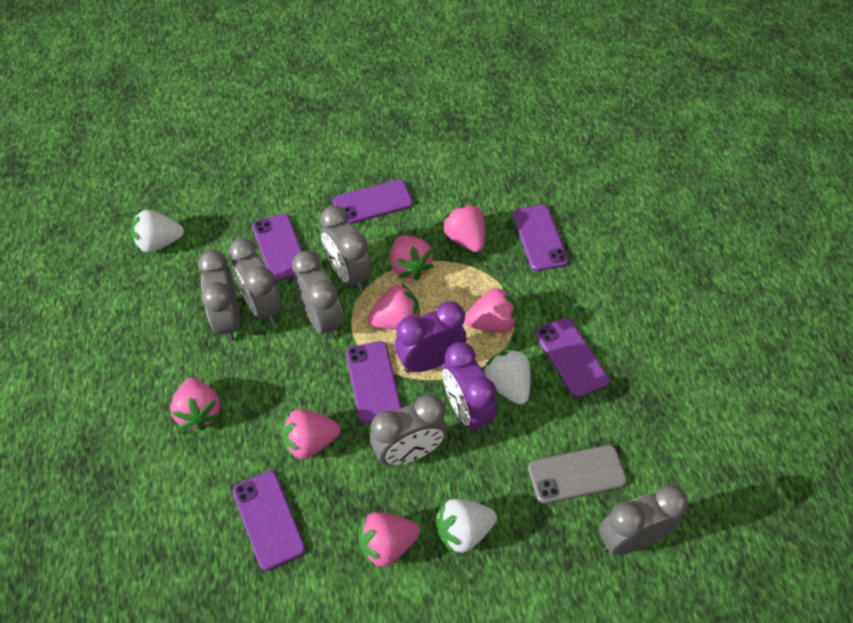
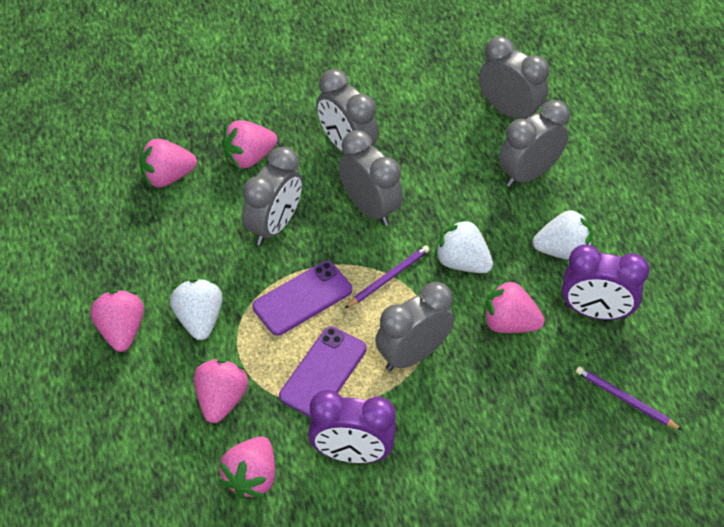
grey phone: 1 -> 0
pink strawberry: 7 -> 6
purple pencil: 0 -> 2
purple phone: 6 -> 2

